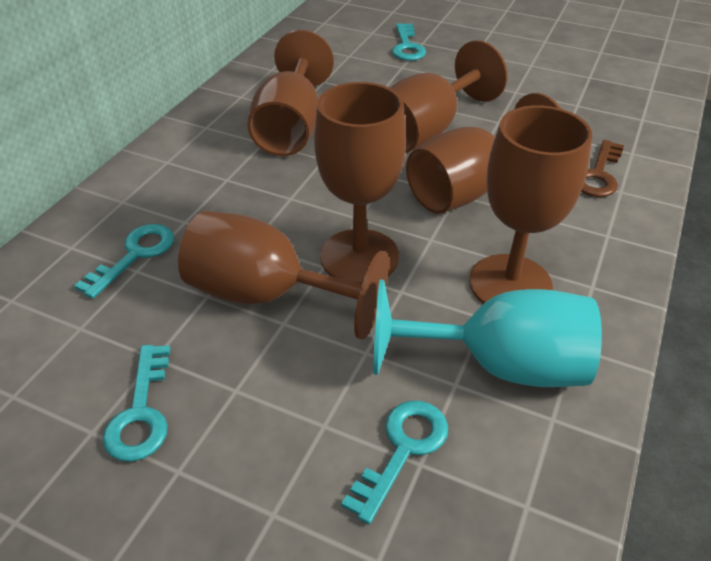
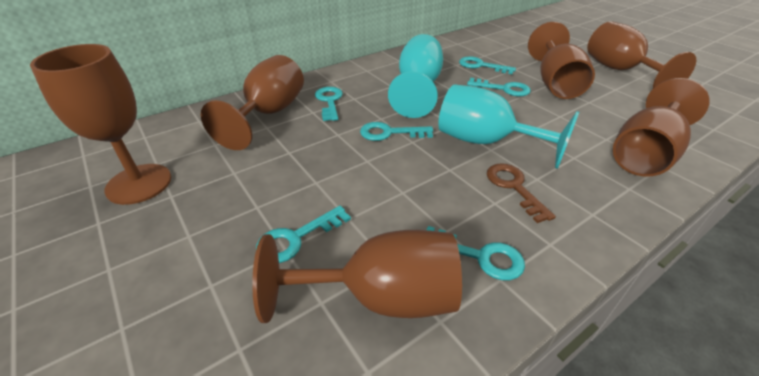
turquoise goblet: 1 -> 2
turquoise key: 4 -> 6

